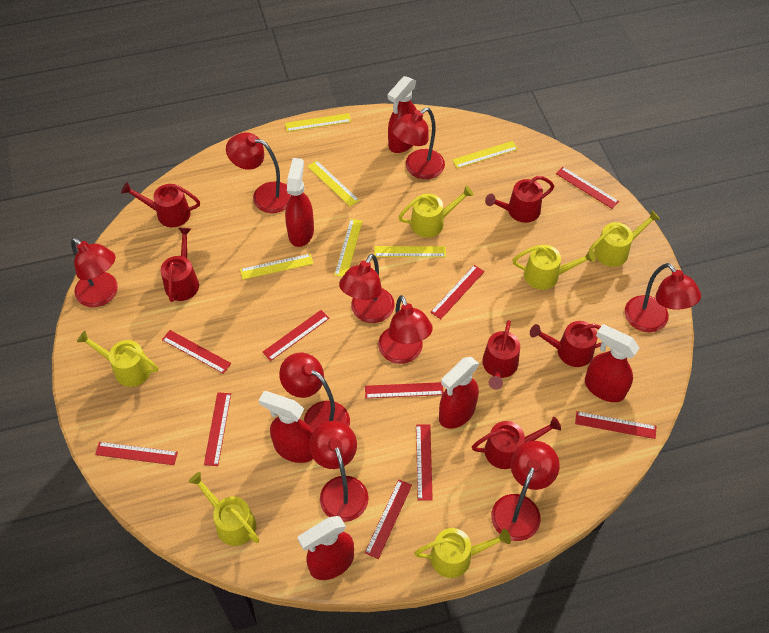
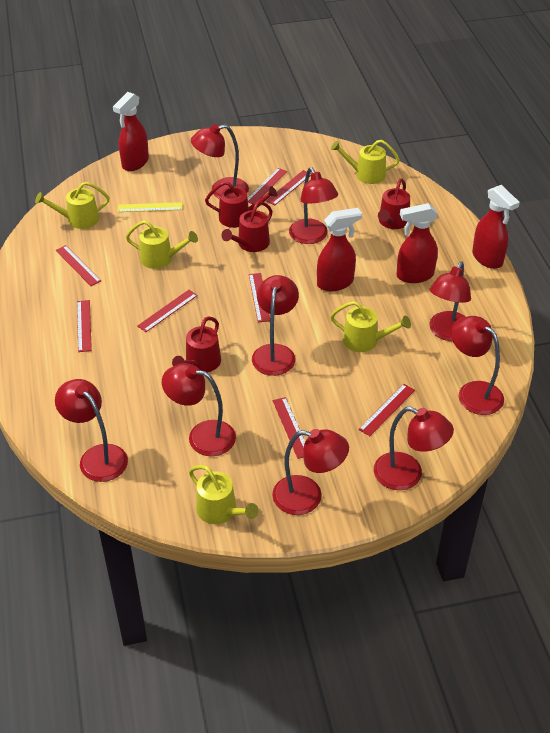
red ruler: 10 -> 8
red spray bottle: 6 -> 4
red watering can: 6 -> 4
yellow ruler: 6 -> 1
yellow watering can: 6 -> 5

